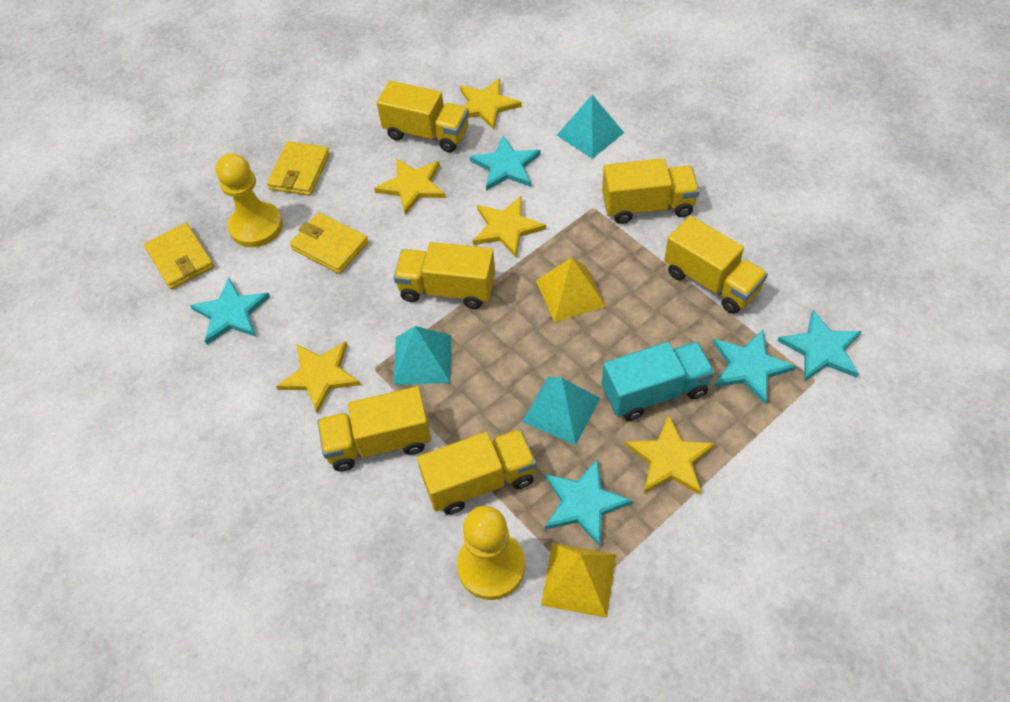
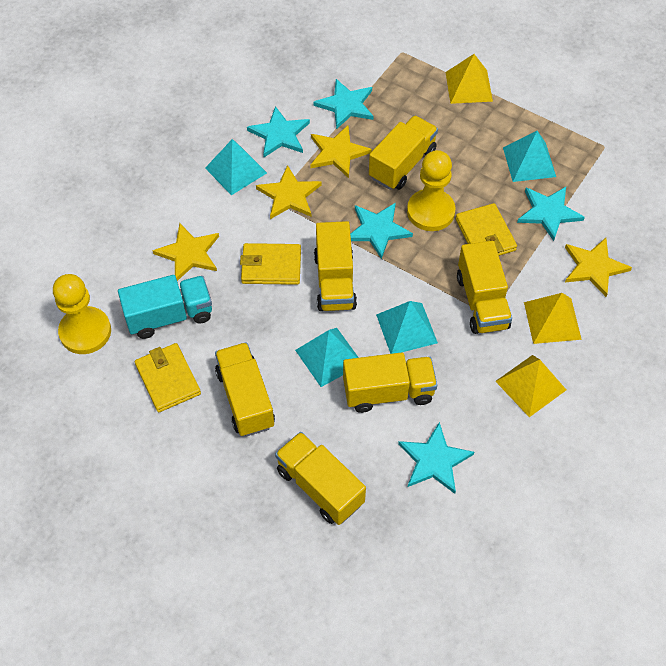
turquoise pyramid: 3 -> 4
yellow pyramid: 2 -> 3
yellow star: 5 -> 4

